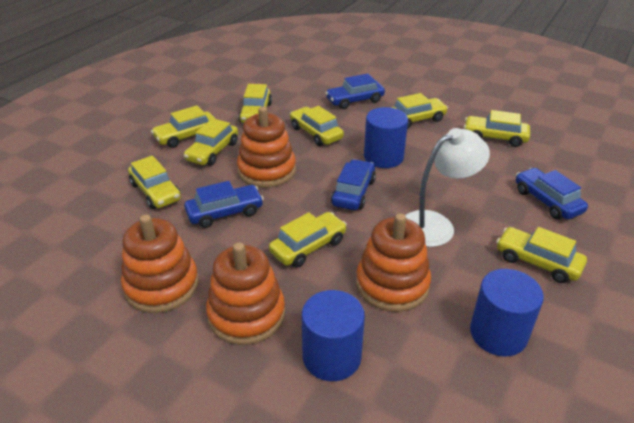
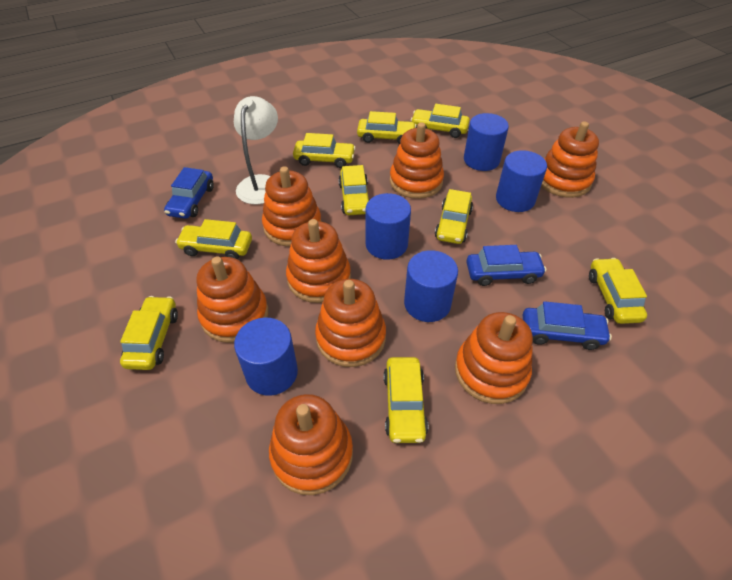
blue car: 4 -> 3
blue cylinder: 3 -> 5
orange stacking toy: 4 -> 8

